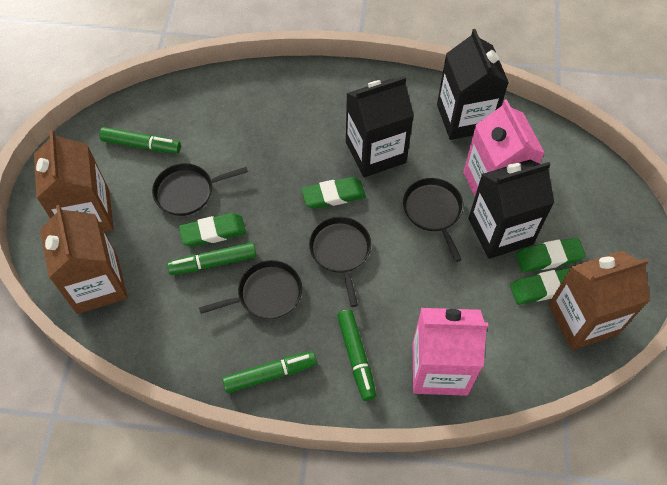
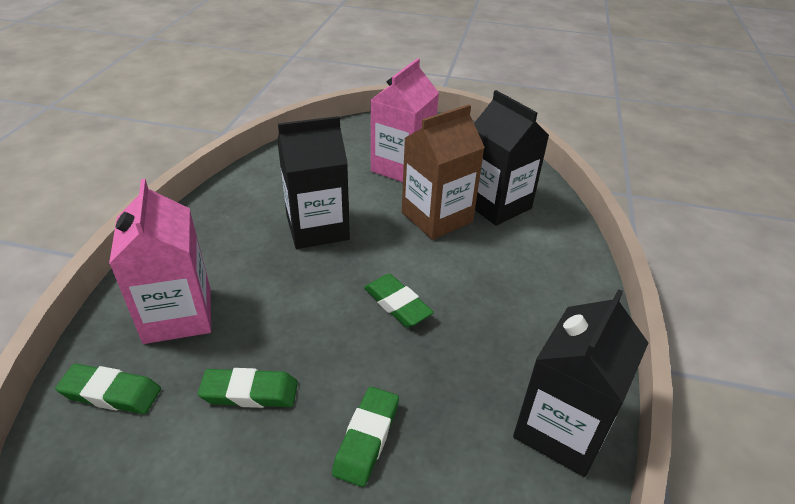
black pan: 4 -> 0
brown carton: 3 -> 1
green marker: 4 -> 0

